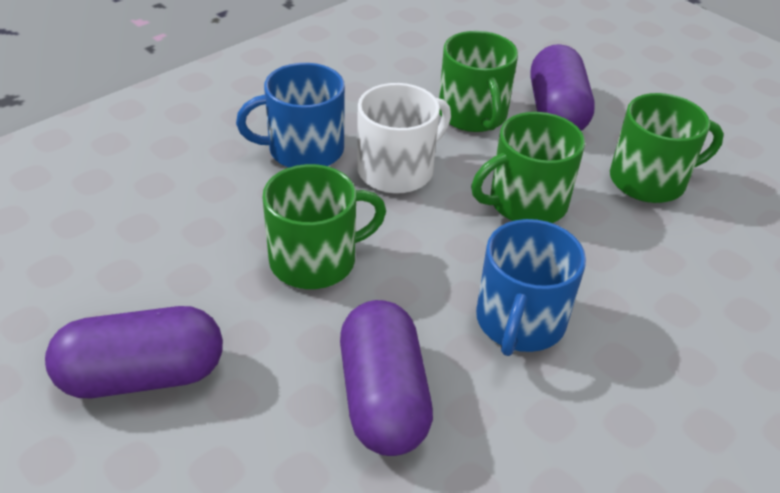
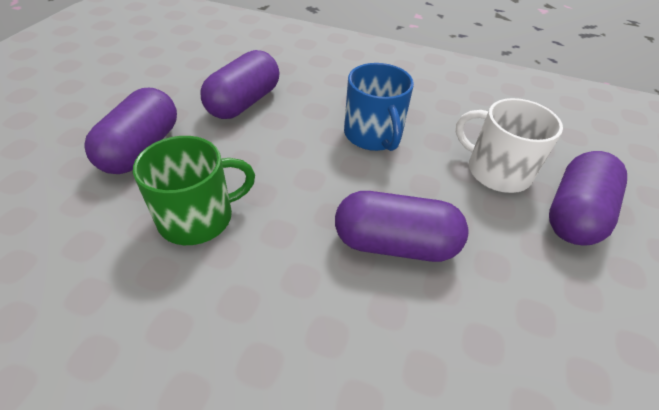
blue mug: 2 -> 1
green mug: 4 -> 1
purple capsule: 3 -> 4

